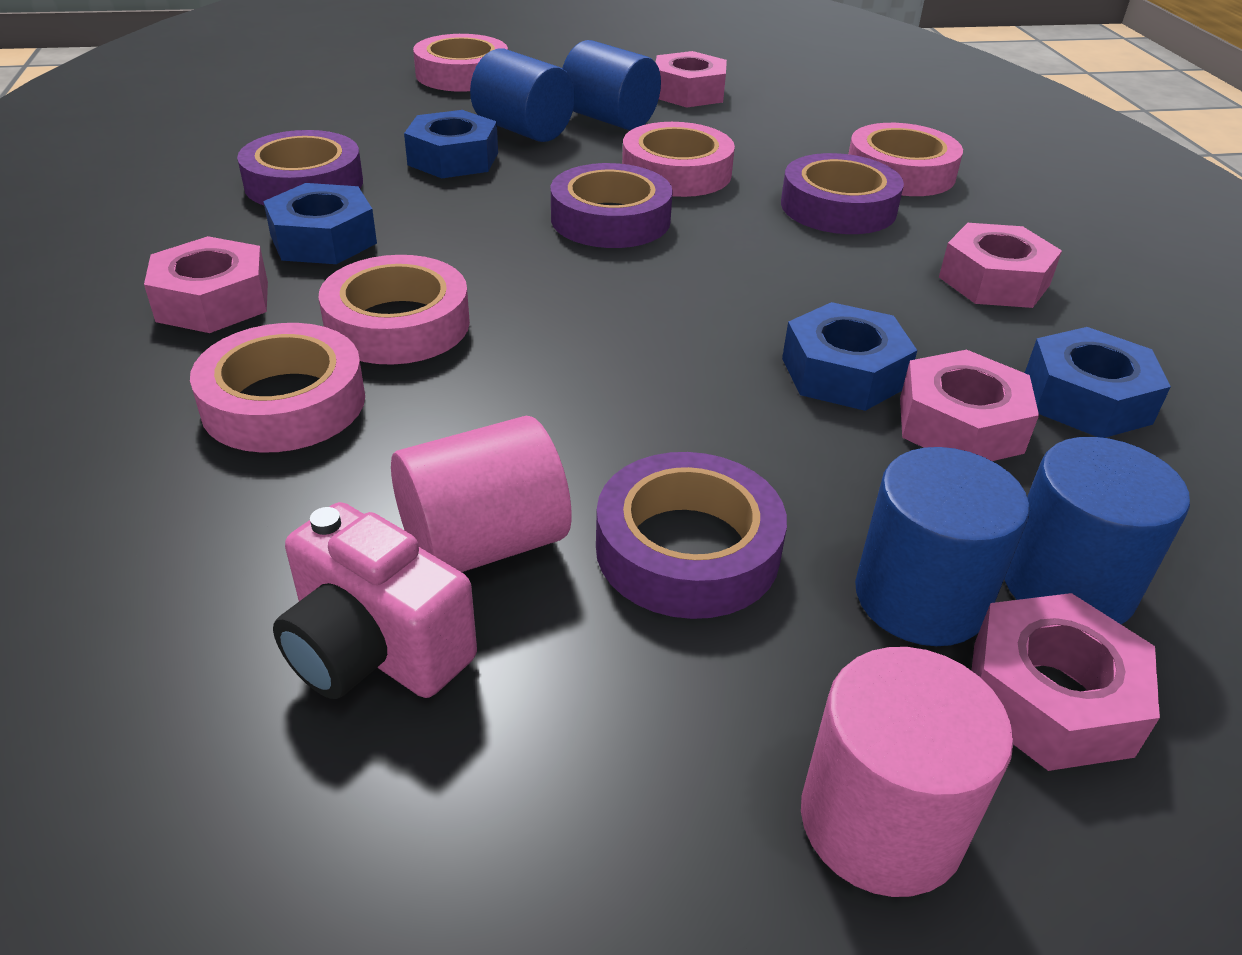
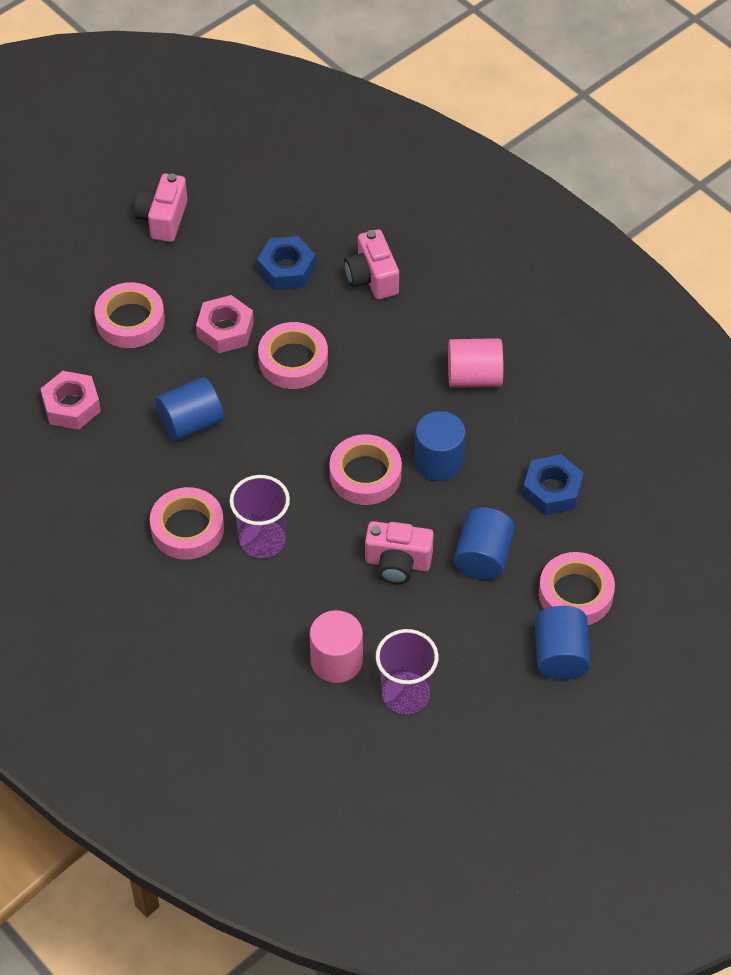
blue nut: 4 -> 2
pink camera: 1 -> 3
pink nut: 5 -> 2
purple cup: 0 -> 2
purple tape: 4 -> 0

